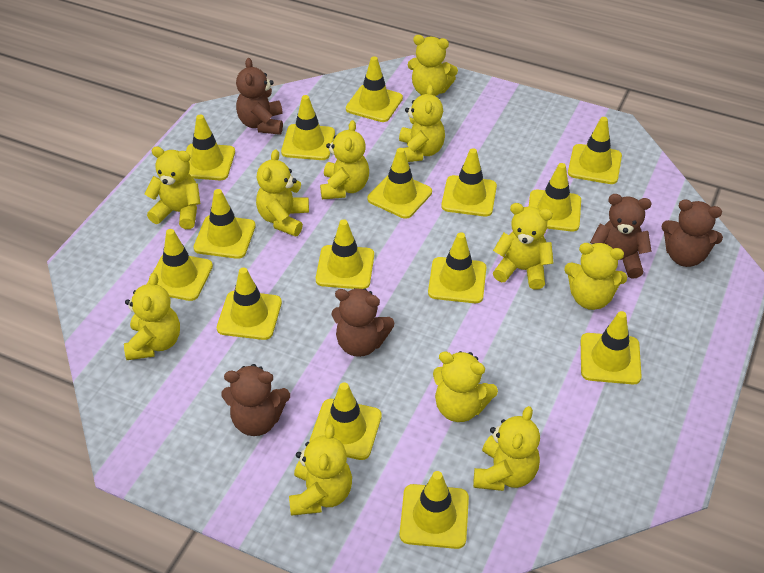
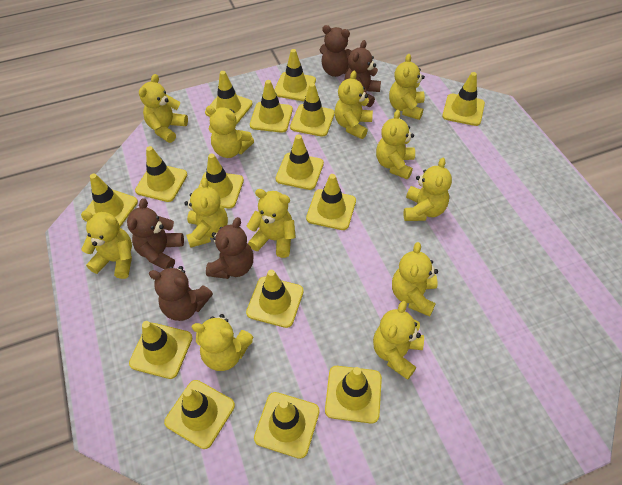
yellow teddy bear: 11 -> 12

